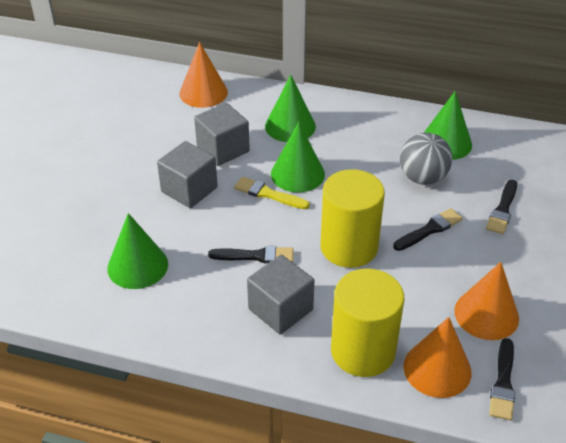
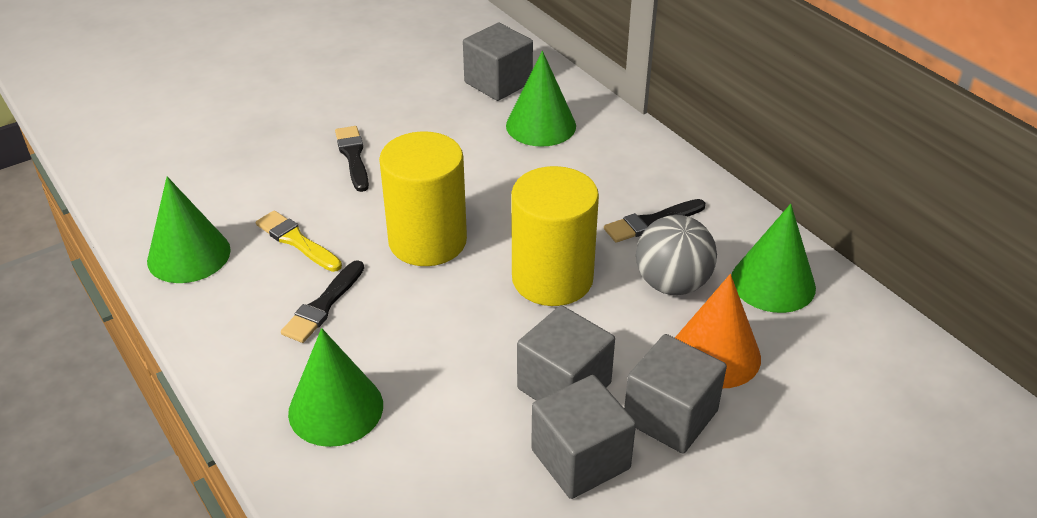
black brush: 4 -> 3
grey cube: 3 -> 4
orange cone: 3 -> 1

